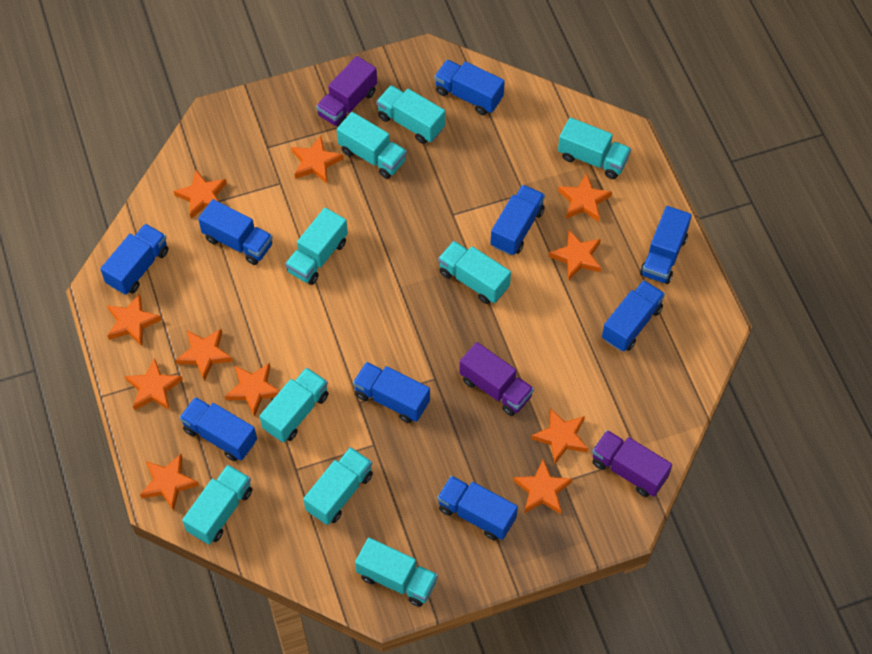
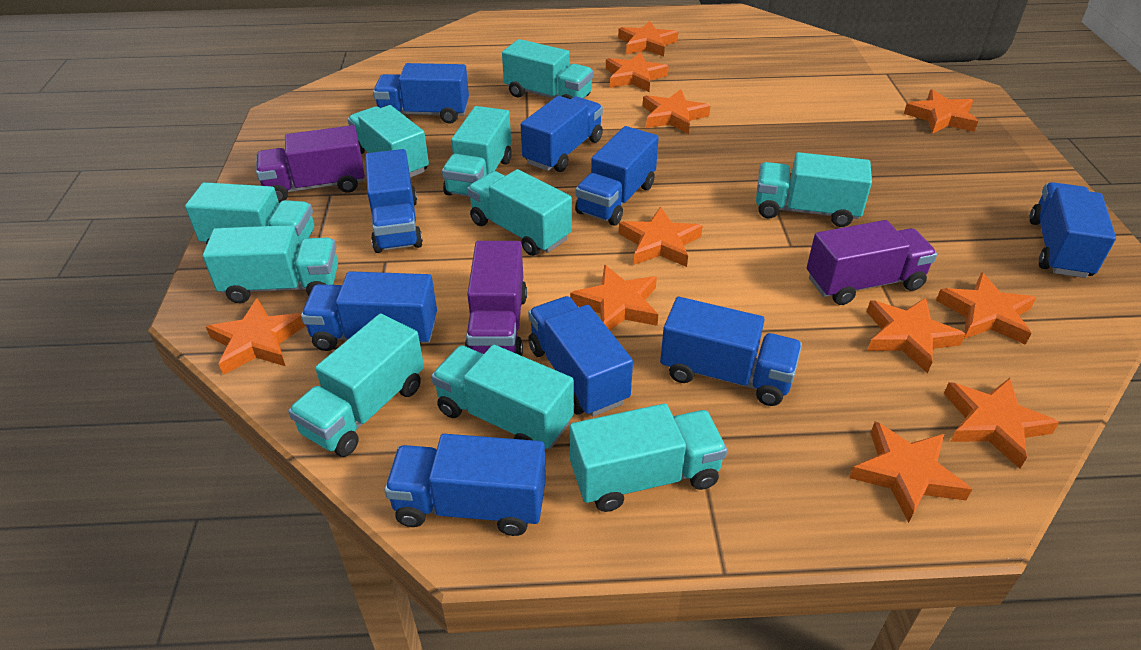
turquoise truck: 9 -> 10

